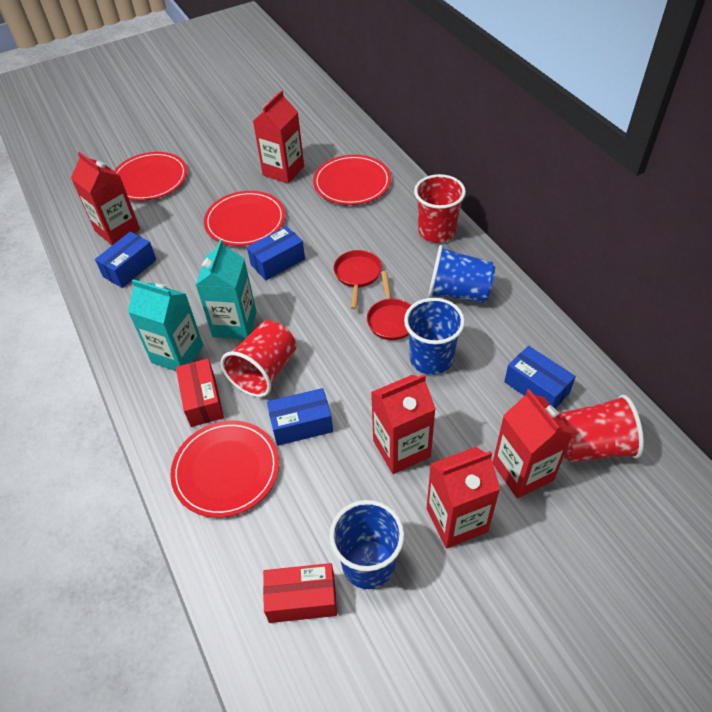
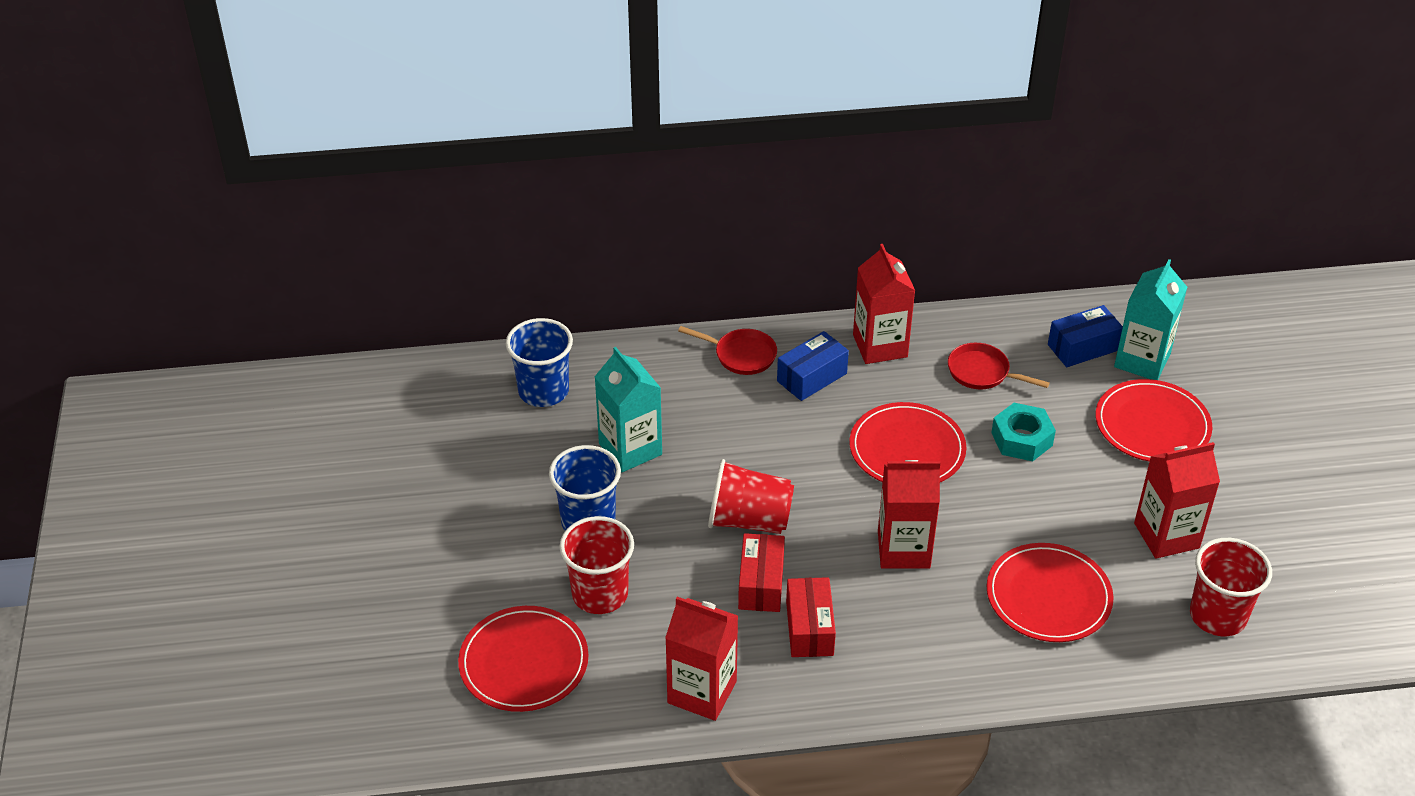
blue box: 4 -> 2
blue cup: 3 -> 2
red carton: 5 -> 4
turquoise nut: 0 -> 1

